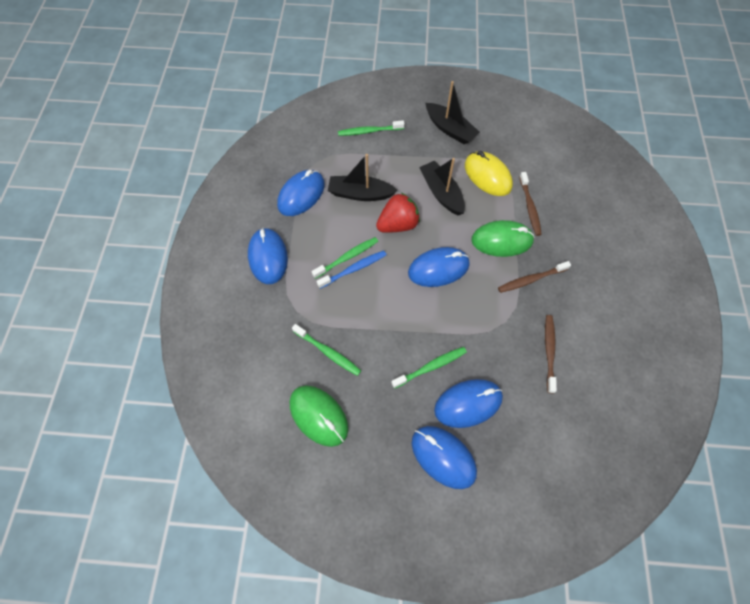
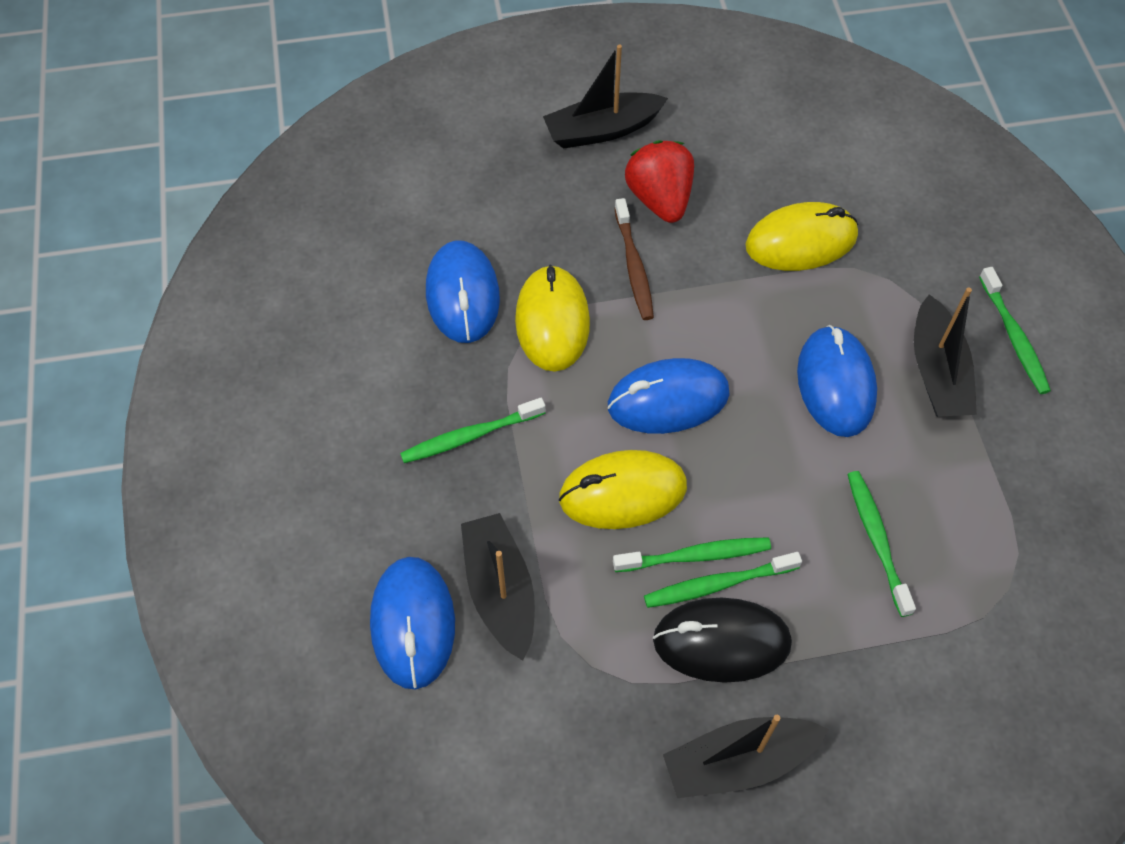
black boat: 3 -> 4
black mouse: 0 -> 1
blue mouse: 5 -> 4
blue toothbrush: 1 -> 0
brown toothbrush: 3 -> 1
green mouse: 2 -> 0
green toothbrush: 4 -> 5
yellow mouse: 1 -> 3

